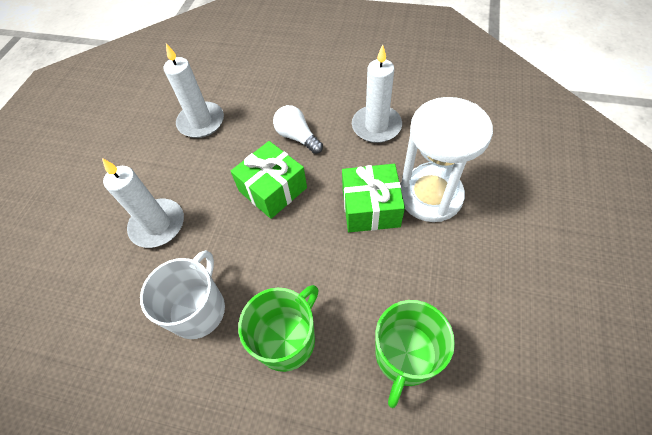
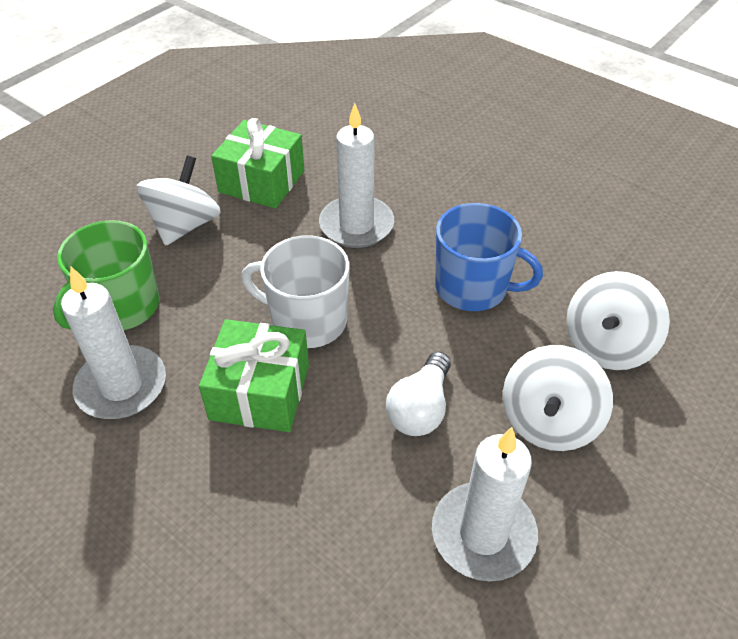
blue mug: 0 -> 1
green mug: 2 -> 1
white hourglass: 1 -> 0
white spinning top: 0 -> 3

